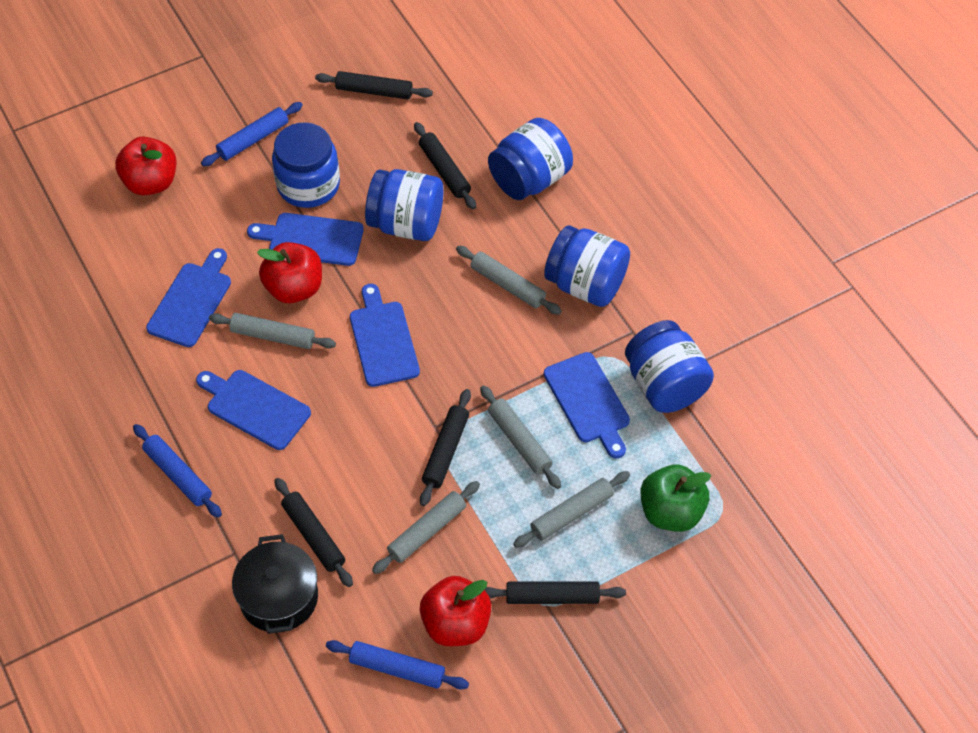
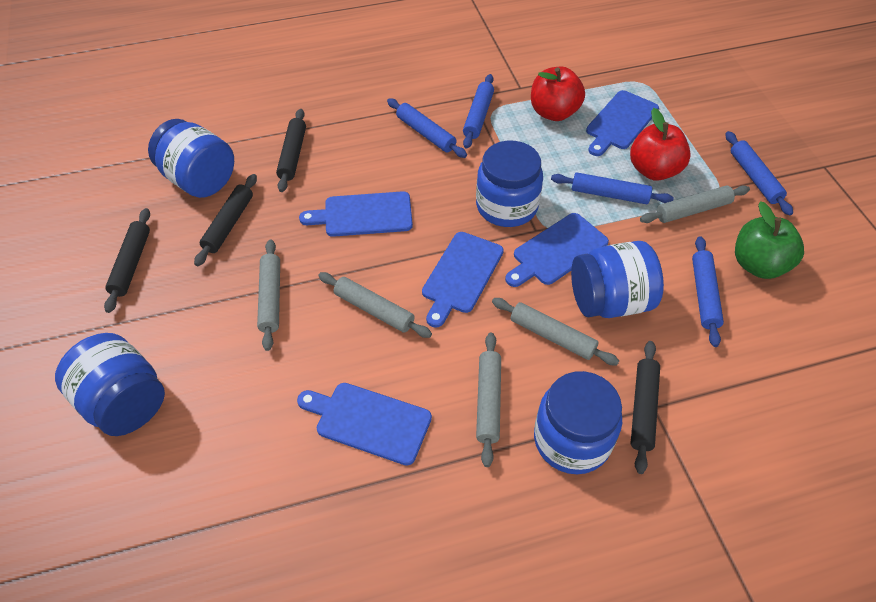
black pot: 1 -> 0
black rolling pin: 5 -> 4
blue rolling pin: 3 -> 5
red apple: 3 -> 2

